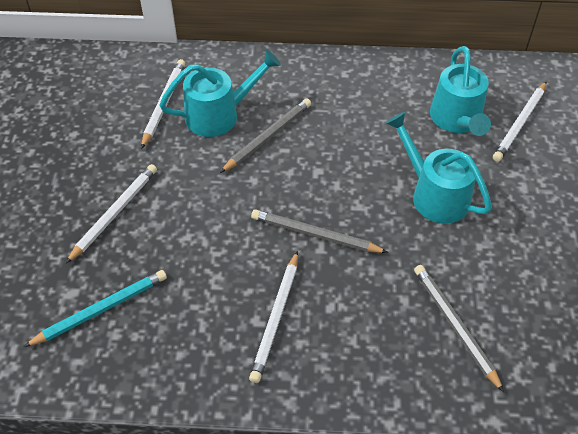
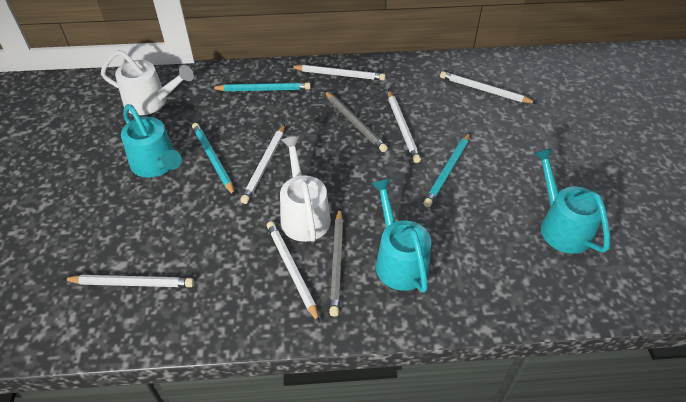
grey pencil: 3 -> 2
turquoise pencil: 1 -> 3
white pencil: 4 -> 6
white watering can: 0 -> 2

